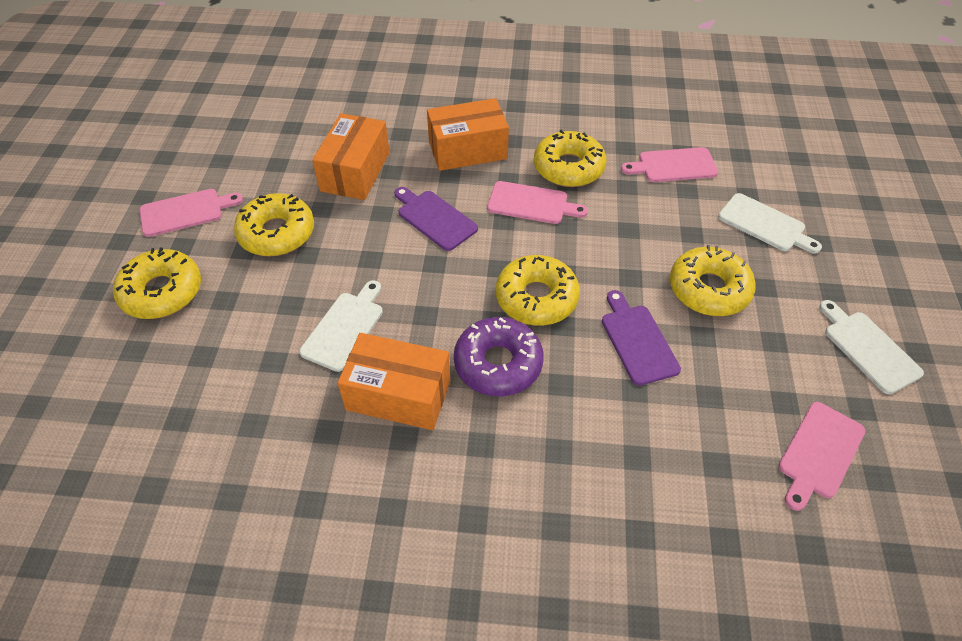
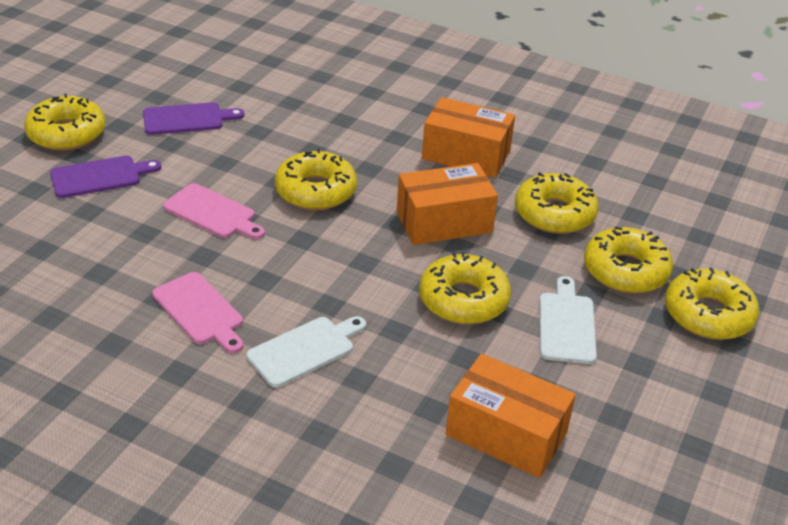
pink cutting board: 4 -> 2
purple donut: 1 -> 0
white cutting board: 3 -> 2
yellow donut: 5 -> 6

